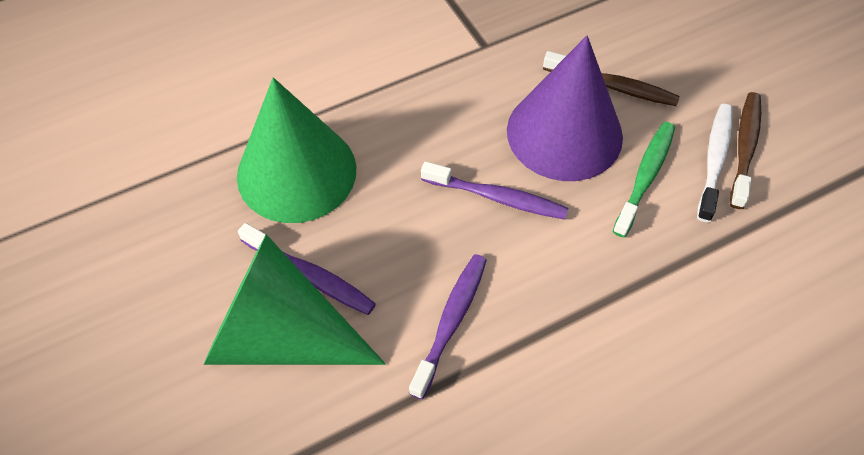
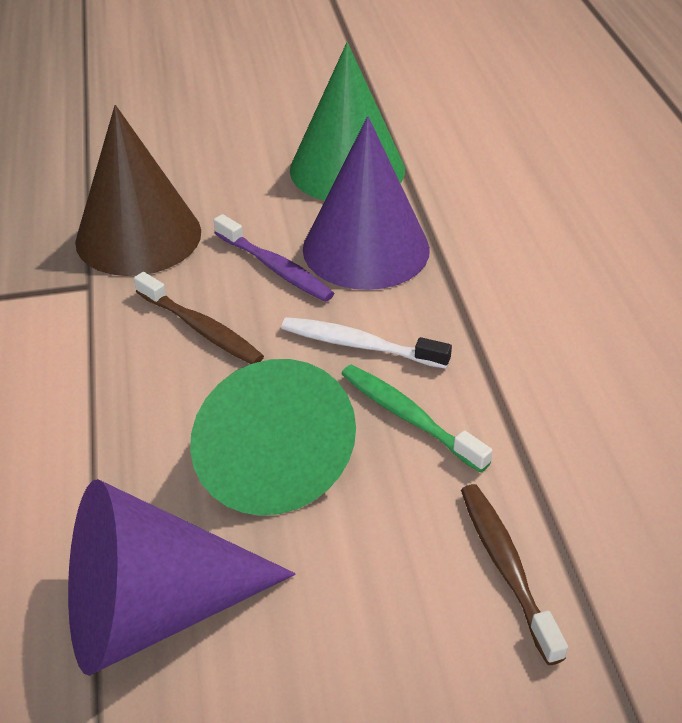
brown cone: 0 -> 1
purple cone: 1 -> 2
purple toothbrush: 3 -> 1

